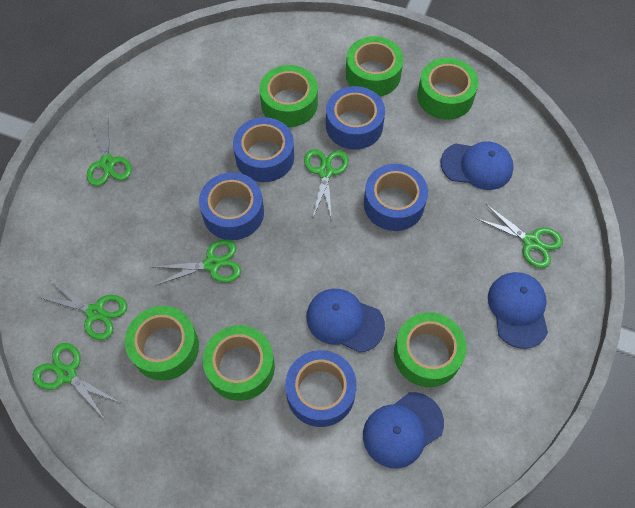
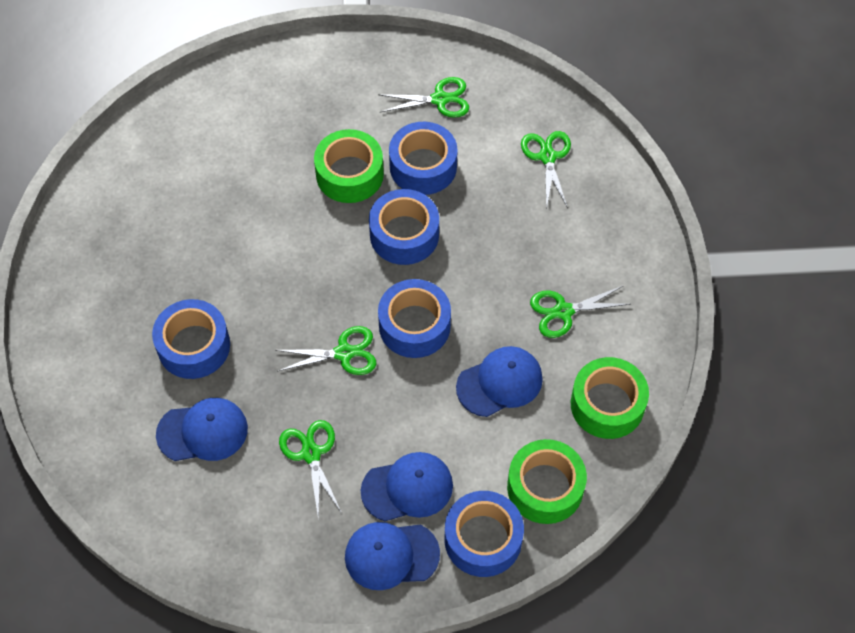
green scissors: 6 -> 5
green tape: 6 -> 3

